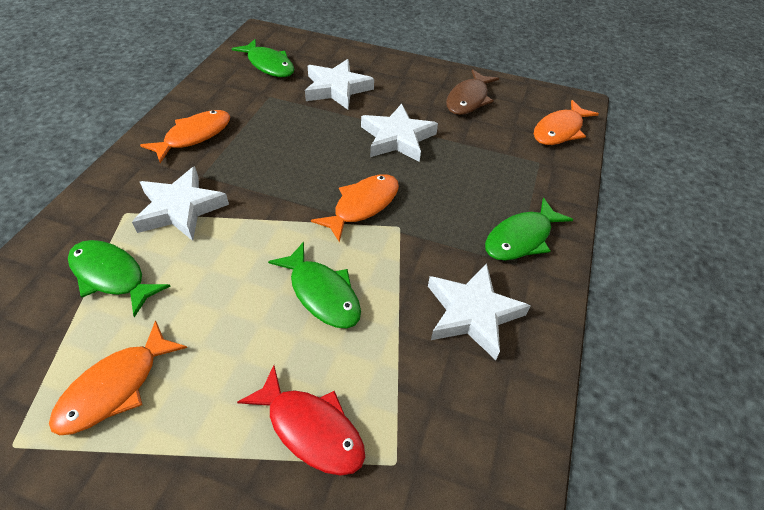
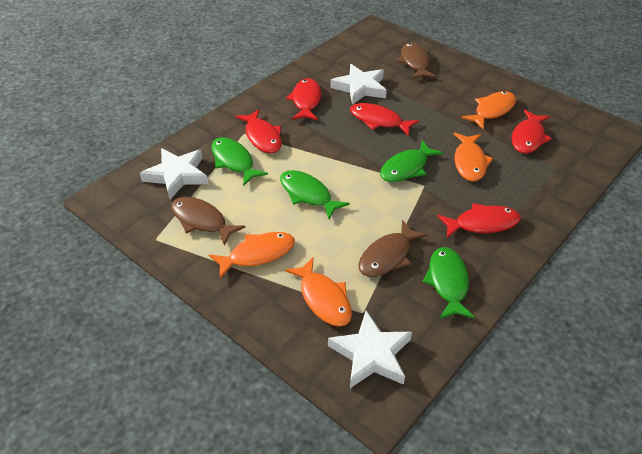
brown fish: 1 -> 3
red fish: 1 -> 5
white star: 4 -> 3

